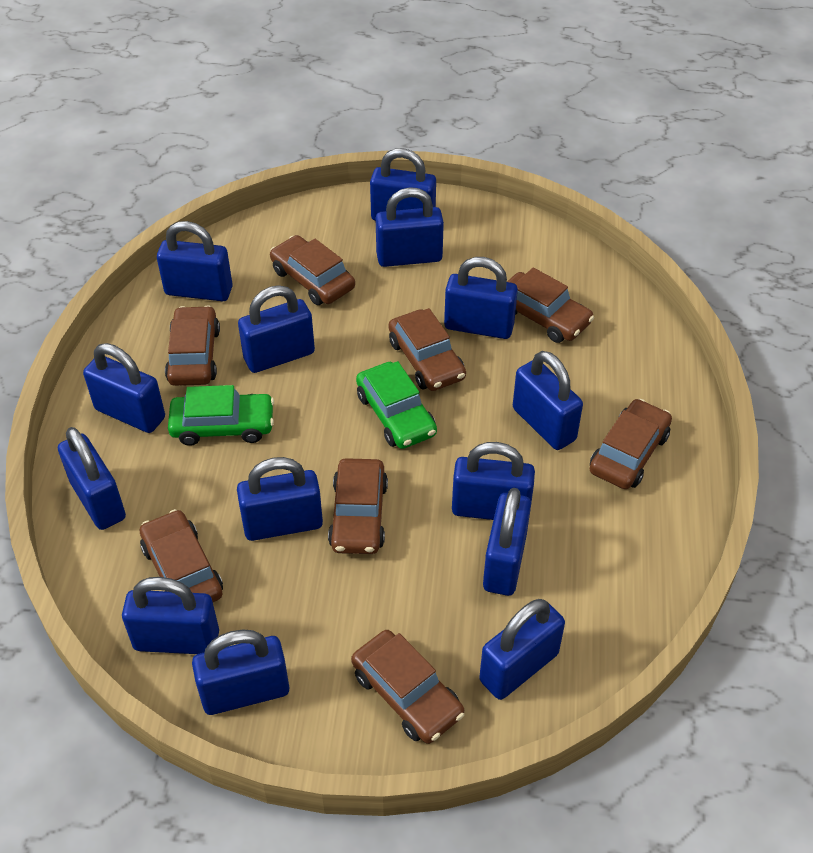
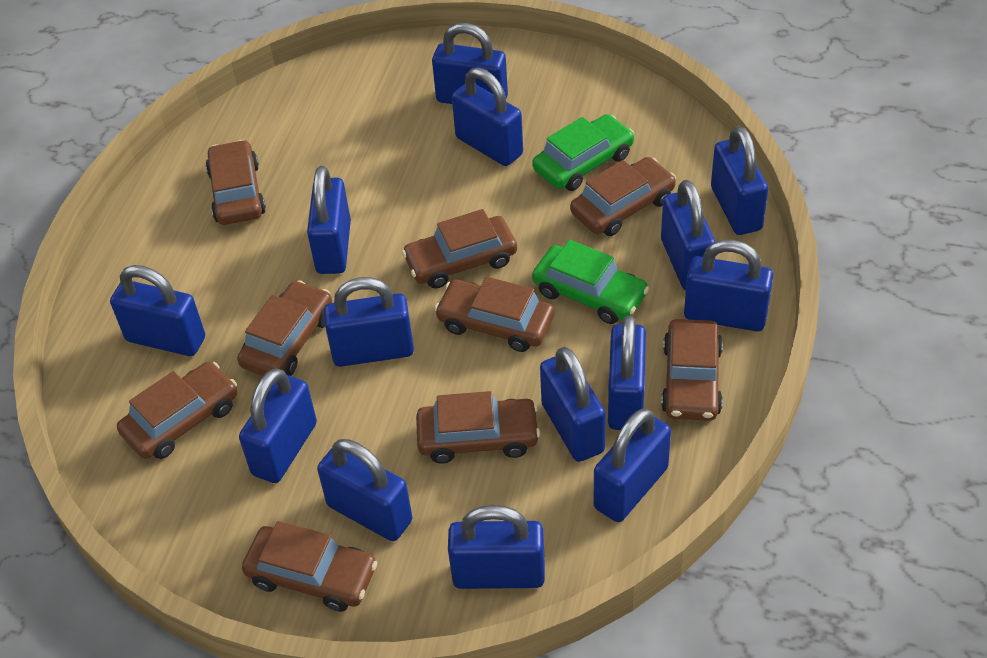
brown car: 8 -> 9

